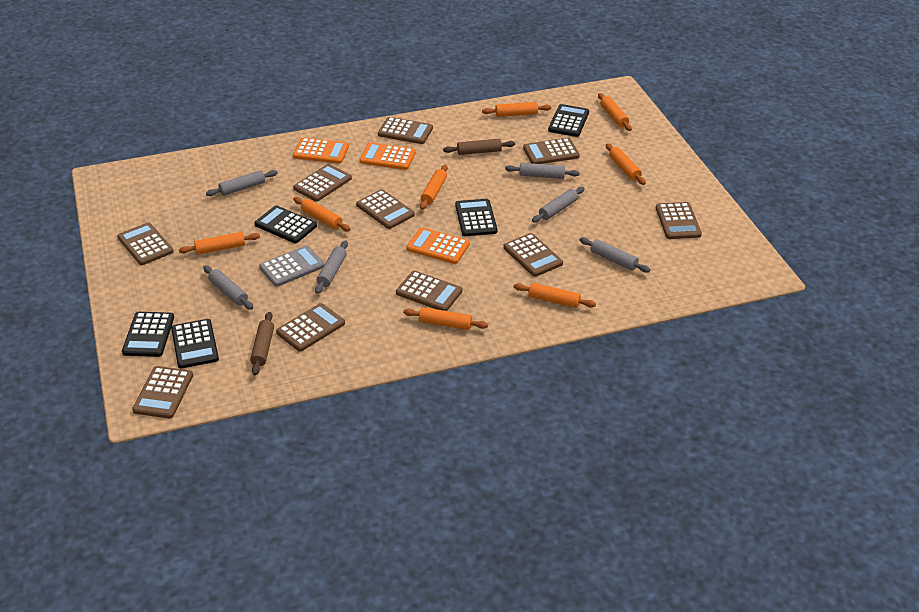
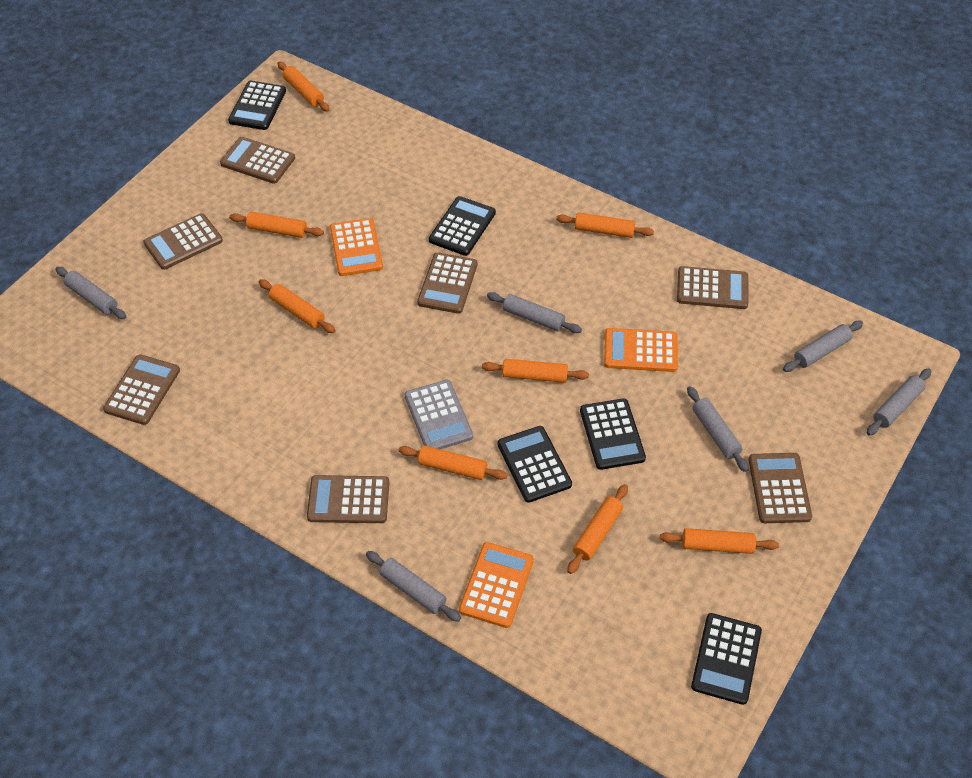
brown calculator: 10 -> 7
brown rolling pin: 2 -> 0

